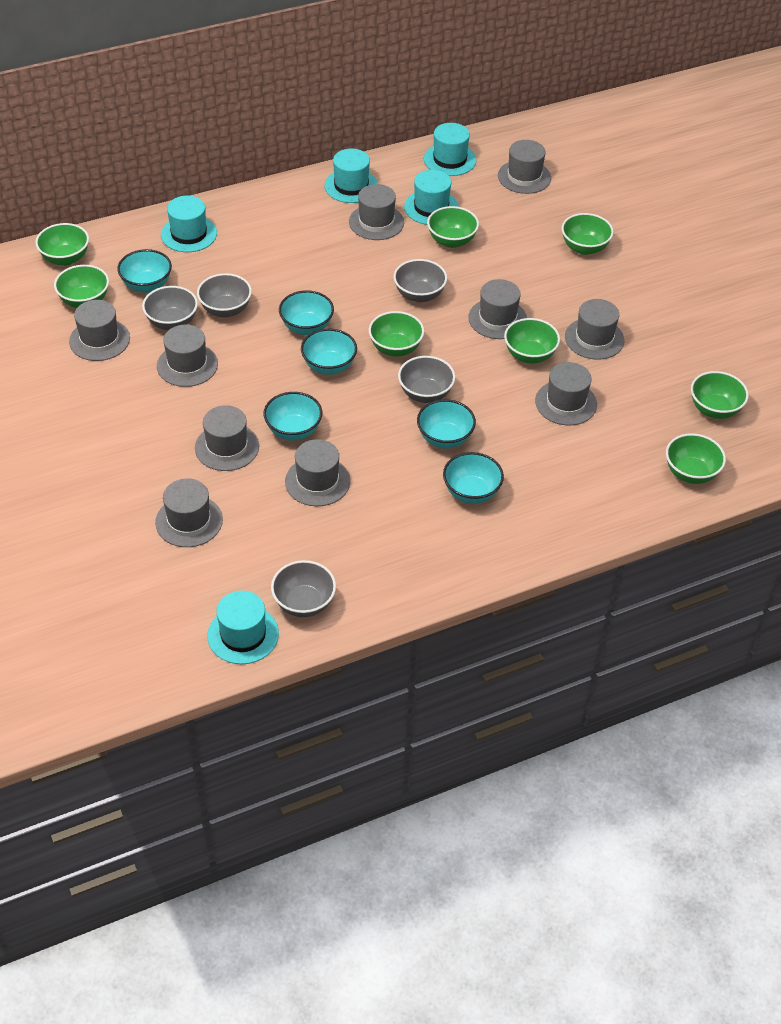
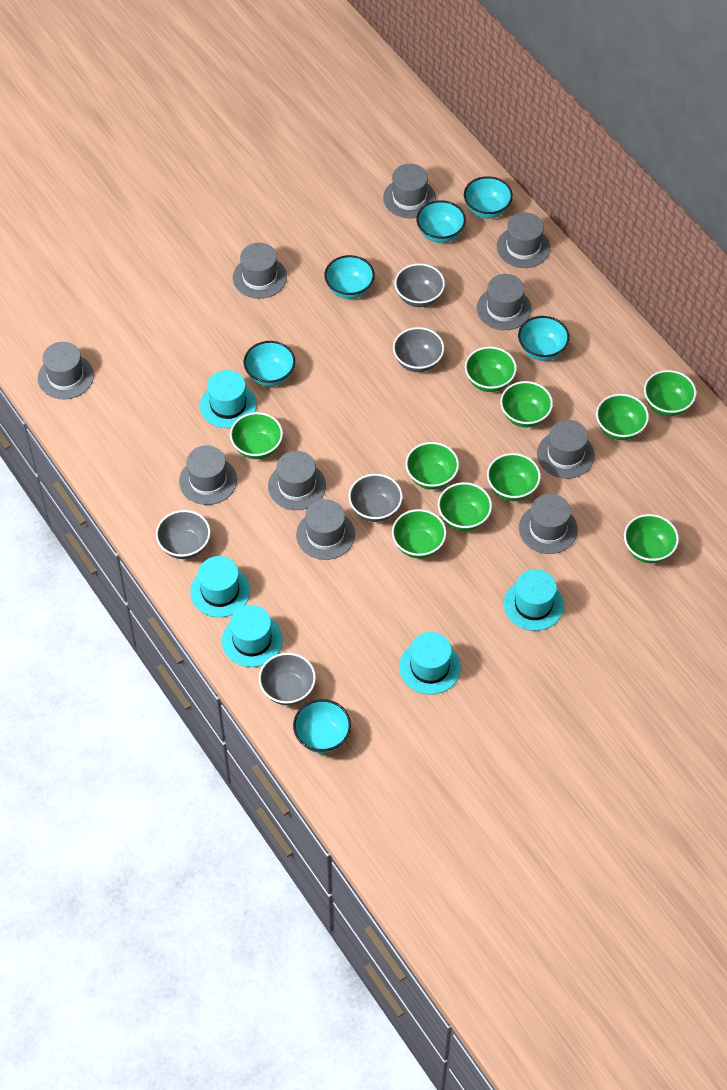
green bowl: 8 -> 10

